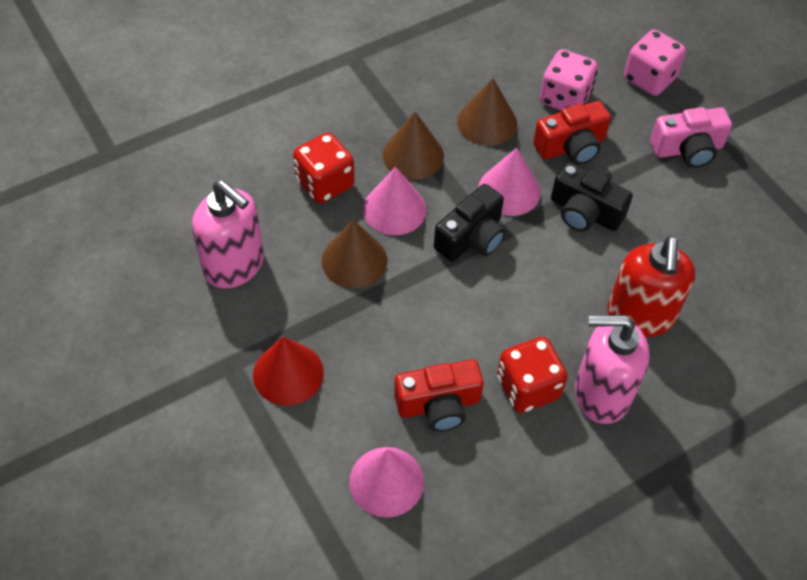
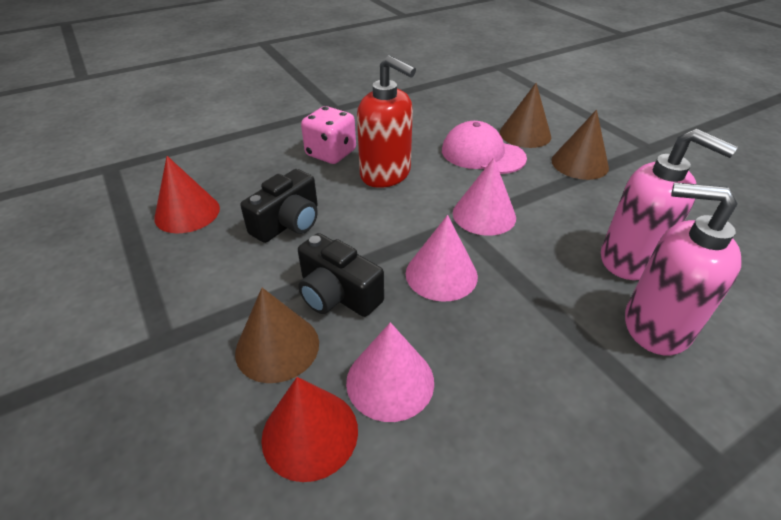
pink camera: 1 -> 0
pink cap: 0 -> 1
pink dice: 2 -> 1
red camera: 2 -> 0
red cone: 1 -> 2
red dice: 2 -> 0

